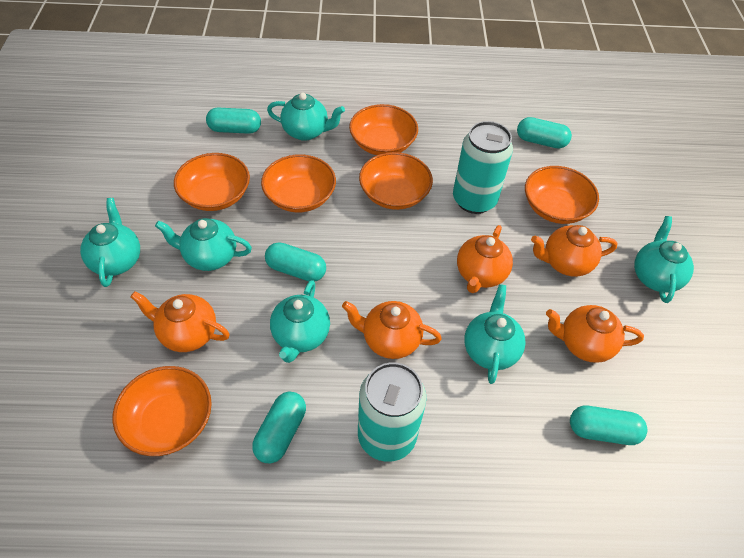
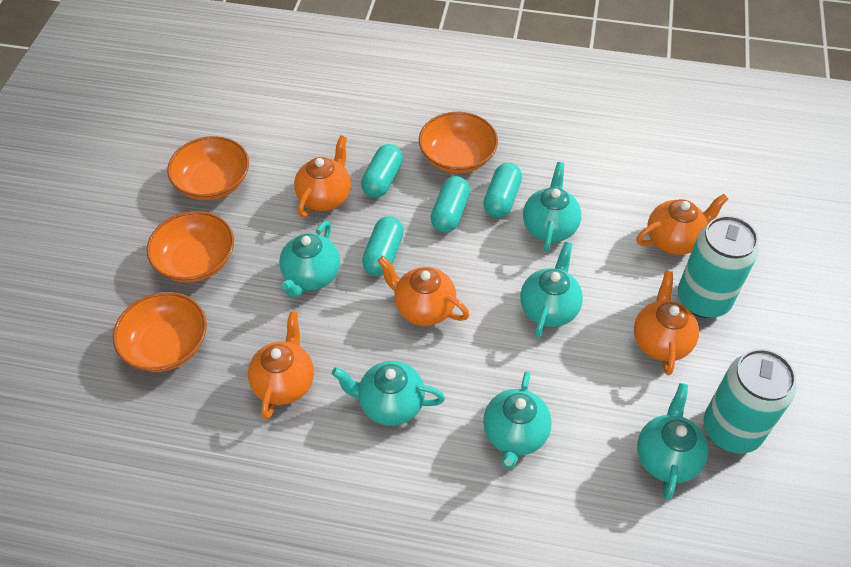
orange bowl: 6 -> 4
turquoise capsule: 5 -> 4

